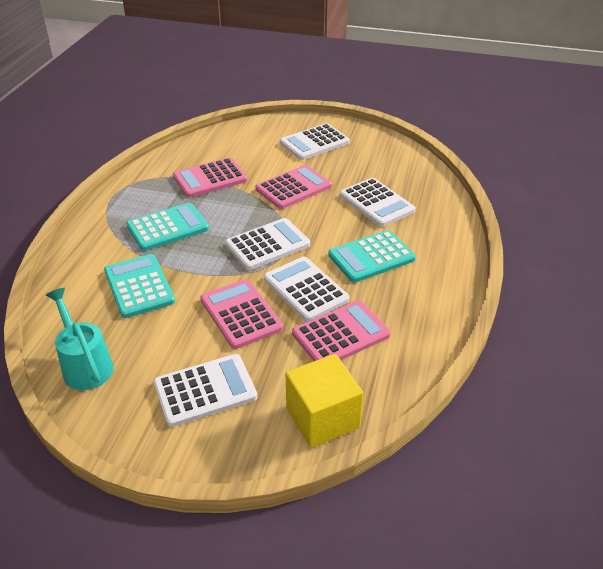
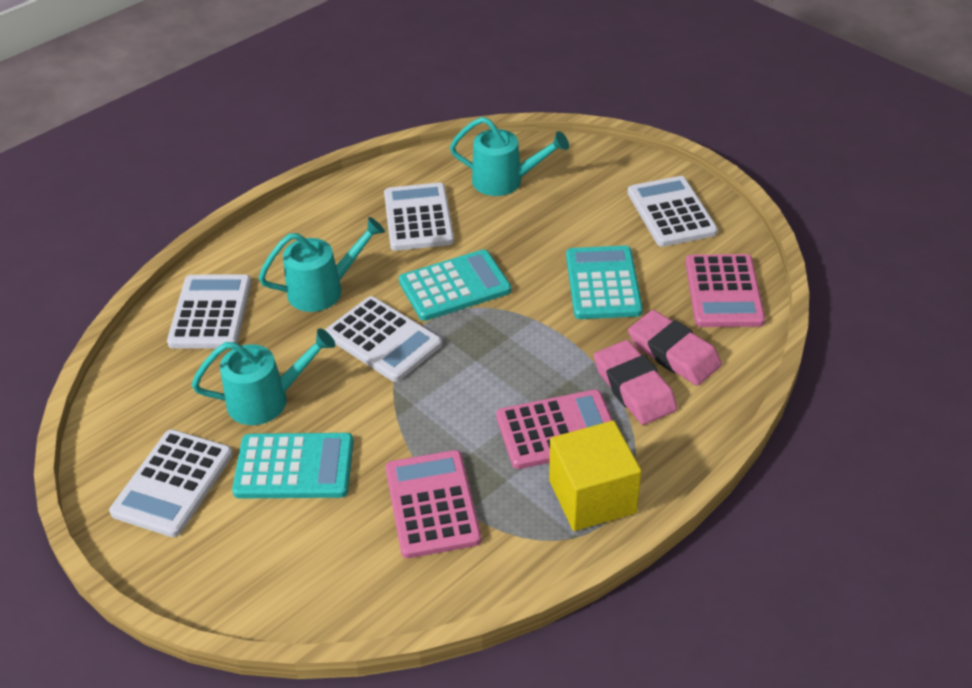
pink calculator: 4 -> 3
pink eraser: 0 -> 2
turquoise watering can: 1 -> 3

